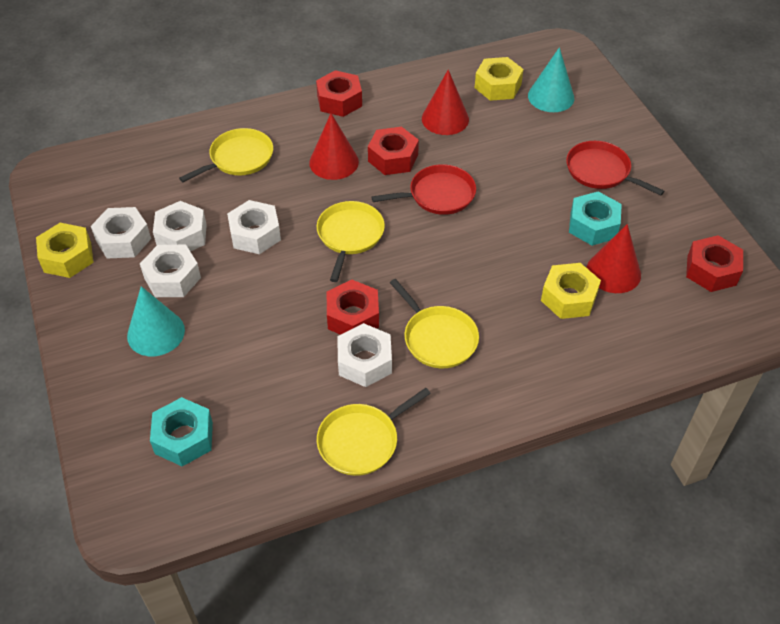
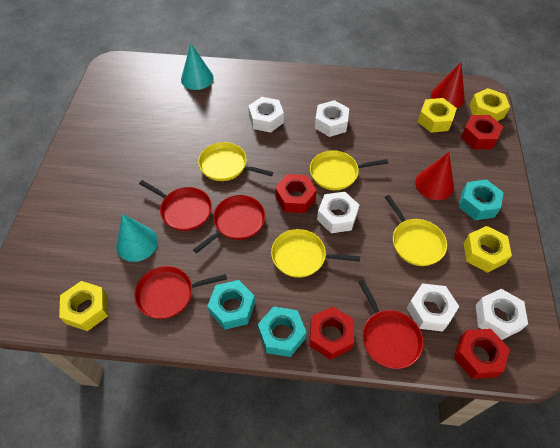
red cone: 3 -> 2
red pan: 2 -> 4
turquoise nut: 2 -> 3
yellow nut: 3 -> 4

